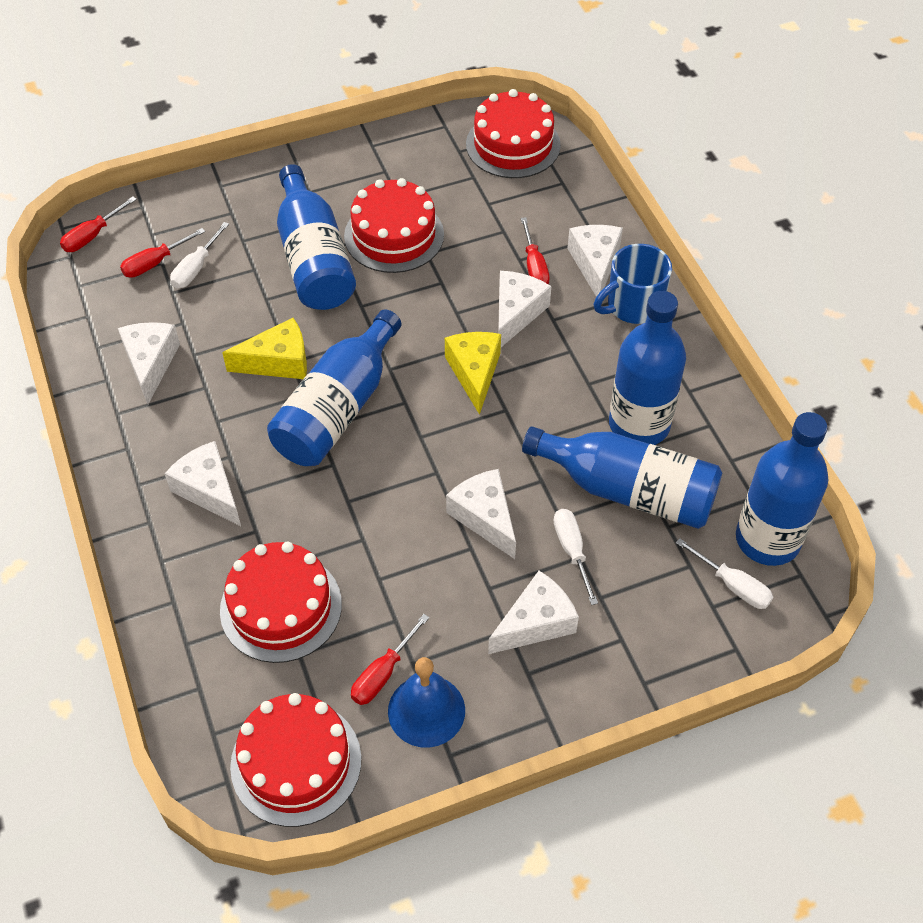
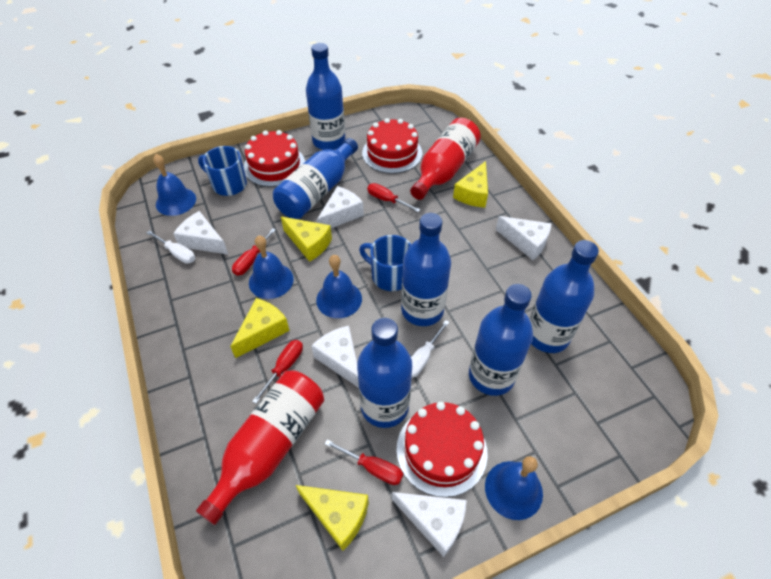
blue bell: 1 -> 4
blue bottle: 5 -> 6
blue mug: 1 -> 2
red bottle: 0 -> 2
red cake: 4 -> 3
white cheese: 6 -> 5
white screwdriver: 3 -> 2
yellow cheese: 2 -> 4

